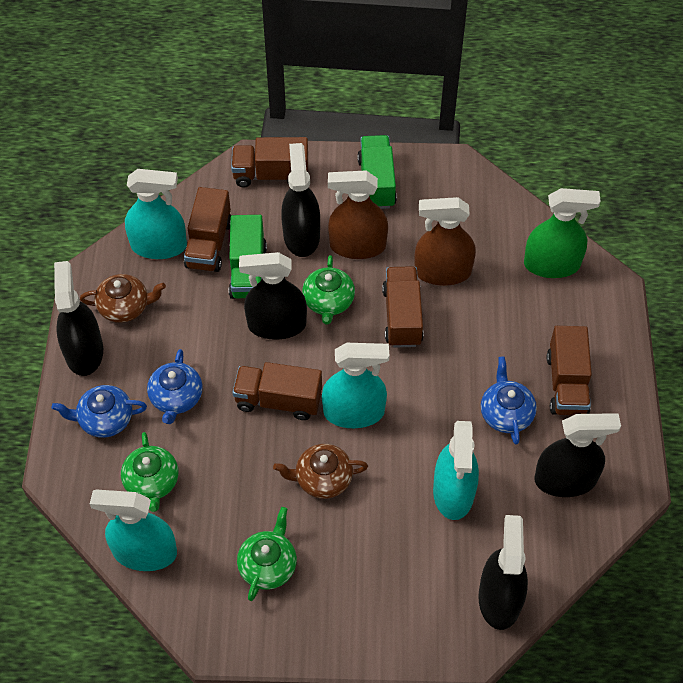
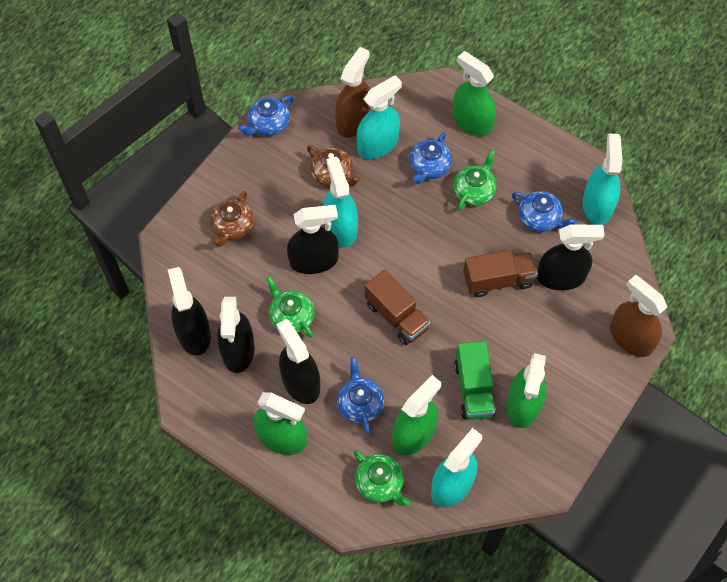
blue teapot: 3 -> 4
brown truck: 5 -> 2
green spray bottle: 1 -> 4
green truck: 2 -> 1

